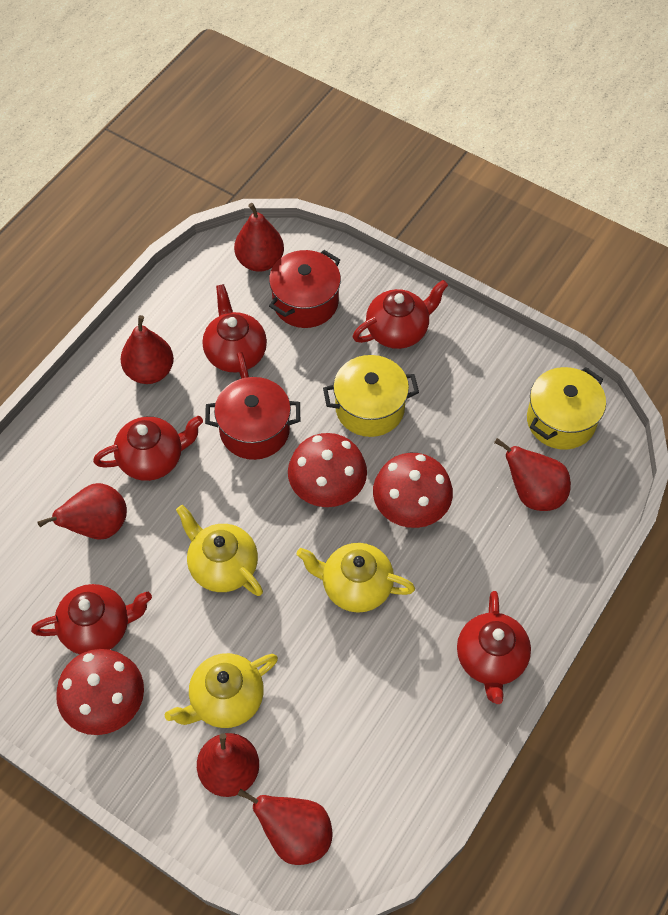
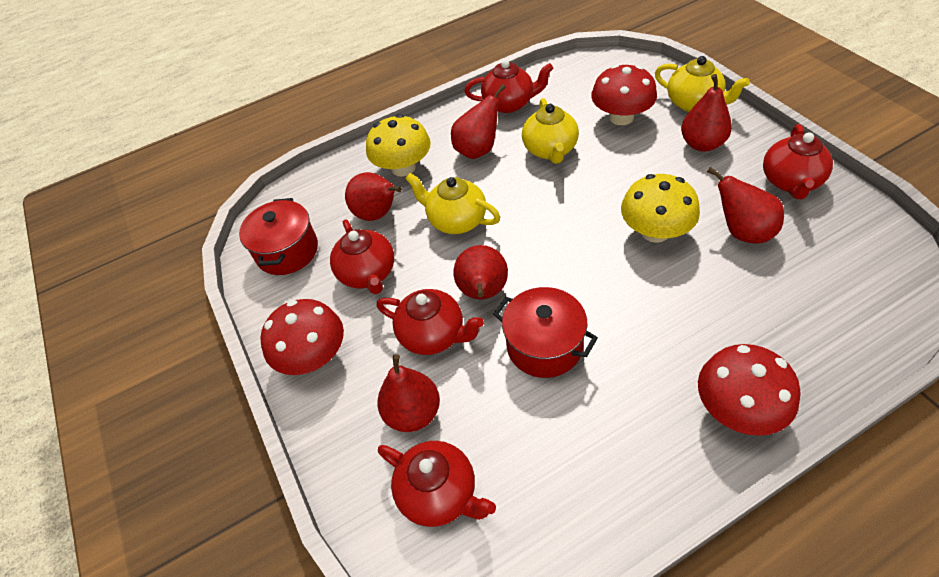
yellow mushroom: 0 -> 2
yellow pot: 2 -> 0

